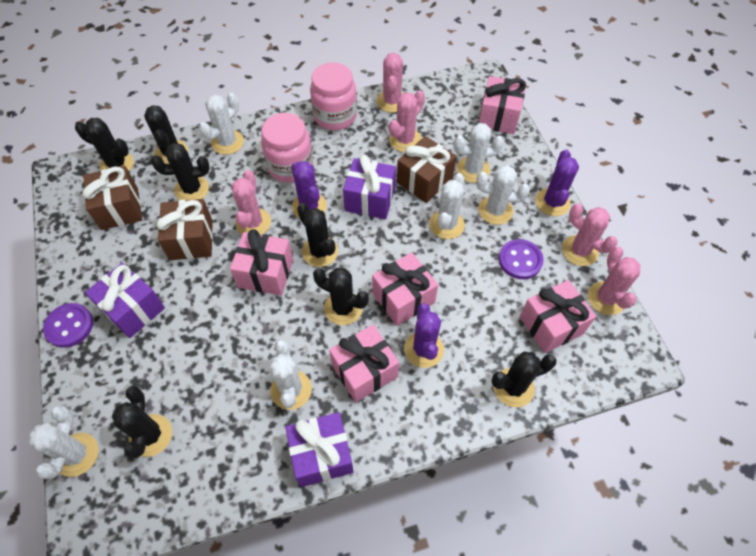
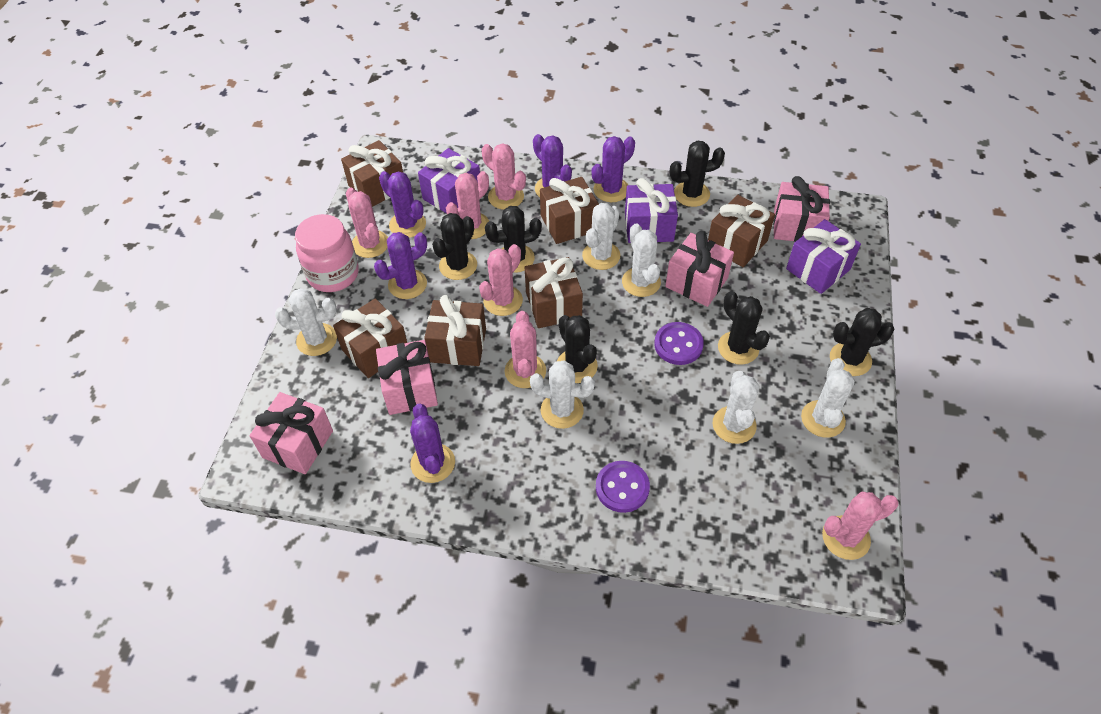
black cactus: 7 -> 6
brown gift: 3 -> 6
pink cactus: 5 -> 6
pink gift: 5 -> 4
pink jar: 2 -> 1
purple cactus: 3 -> 5

